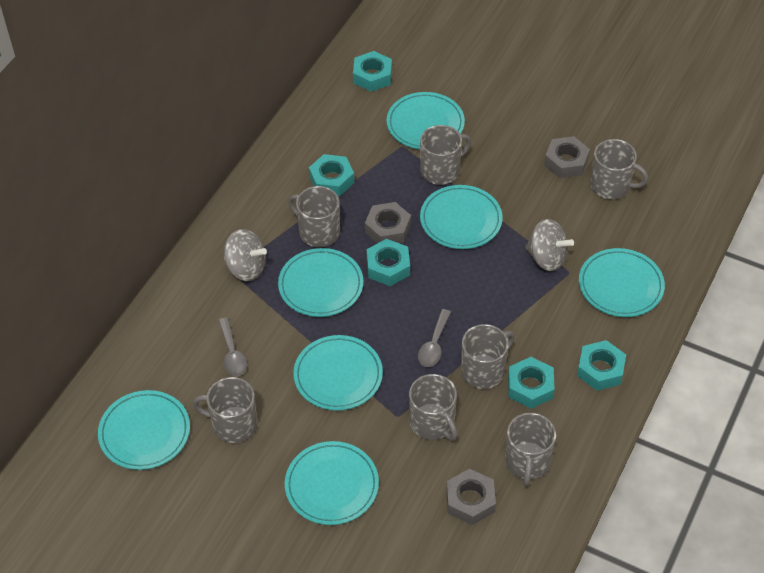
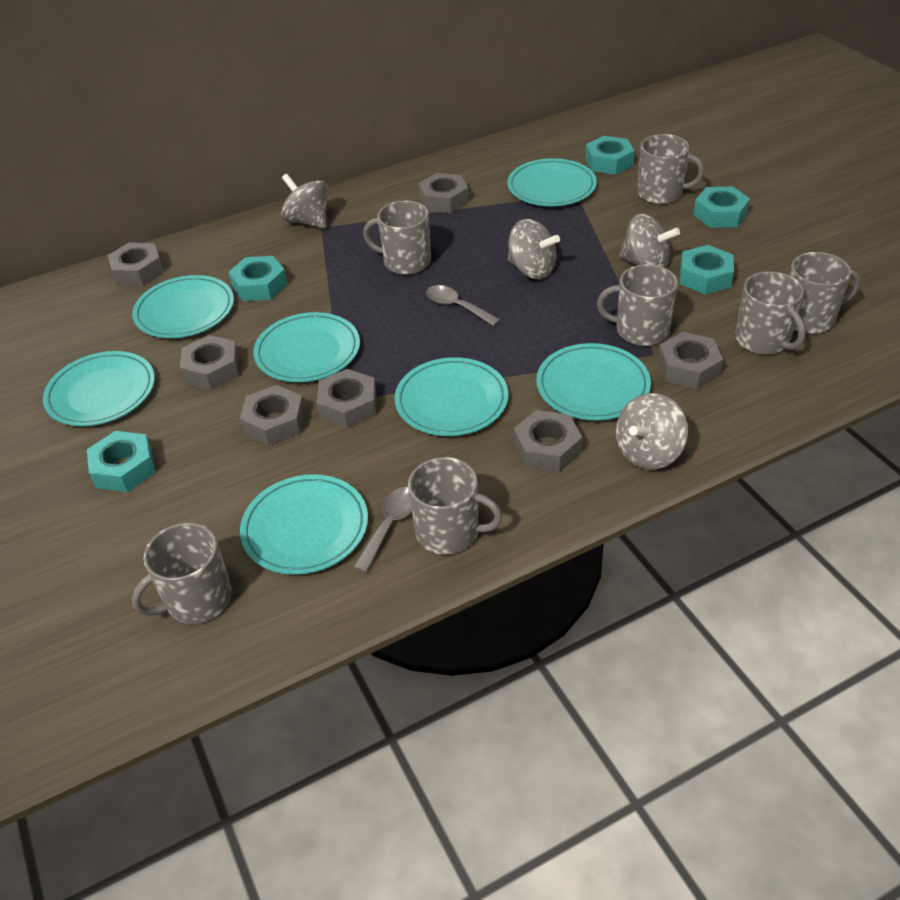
grey nut: 3 -> 7
grey spinning top: 2 -> 4

